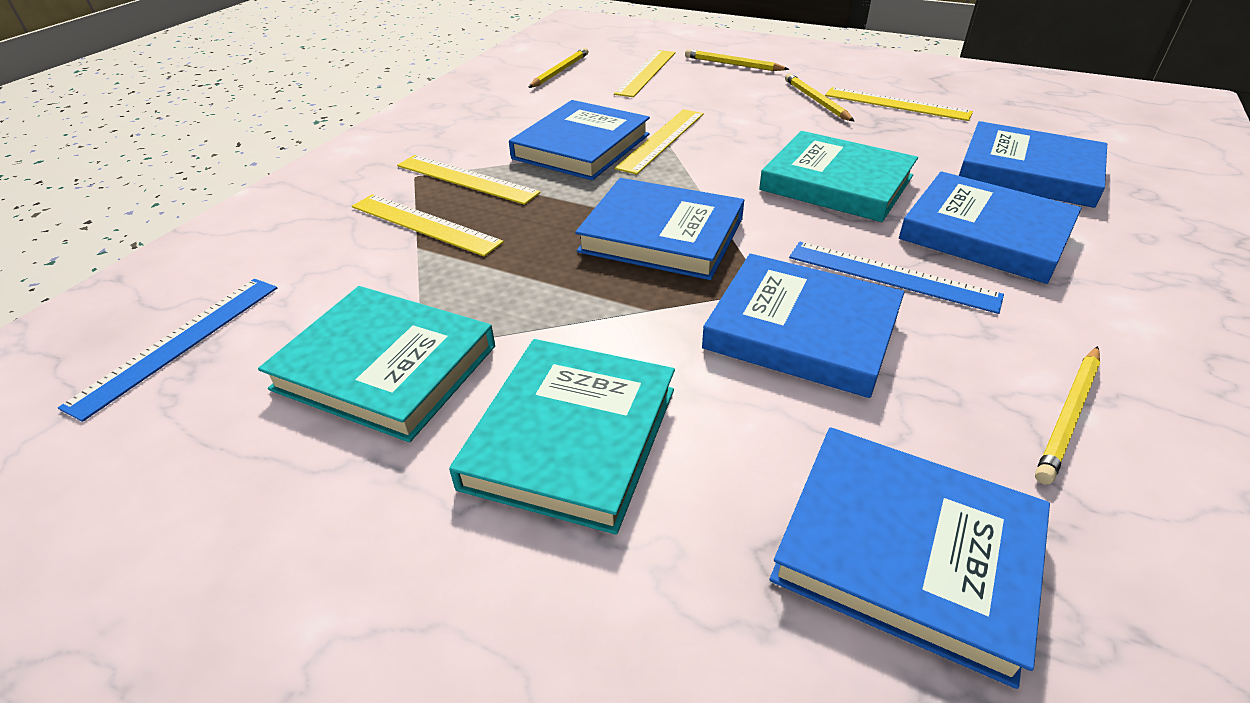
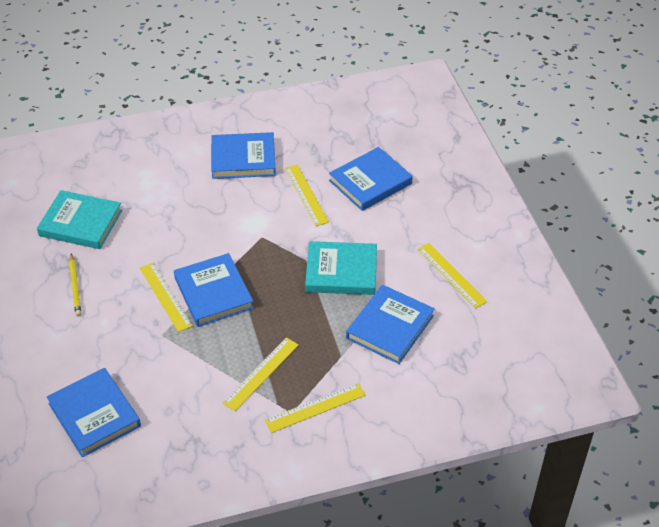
blue book: 6 -> 5
blue ruler: 2 -> 0
turquoise book: 3 -> 2
yellow pencil: 4 -> 1

